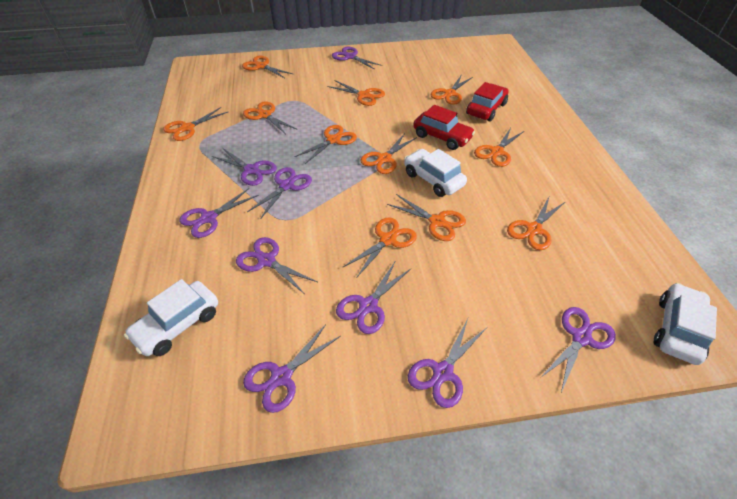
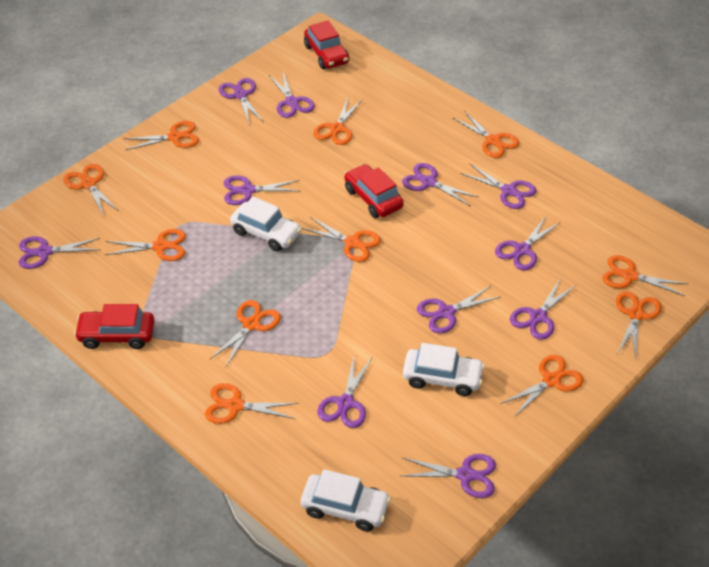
purple scissors: 9 -> 11
red car: 2 -> 3

